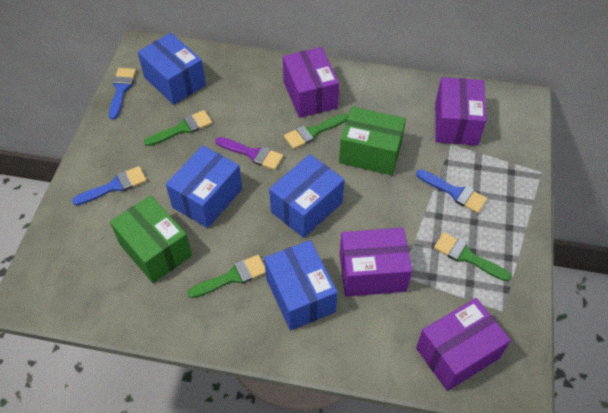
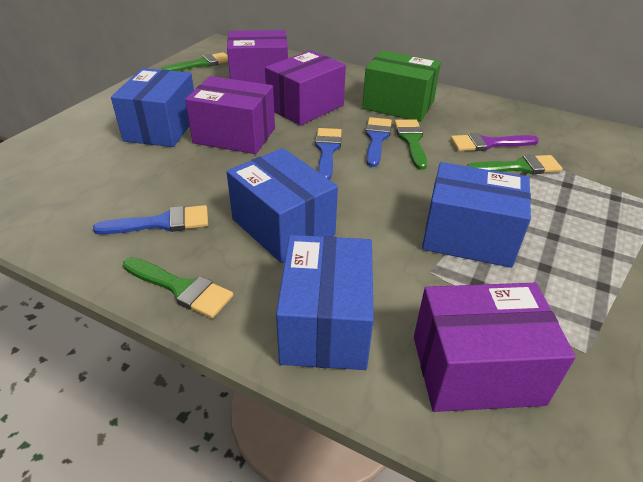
green box: 2 -> 1

